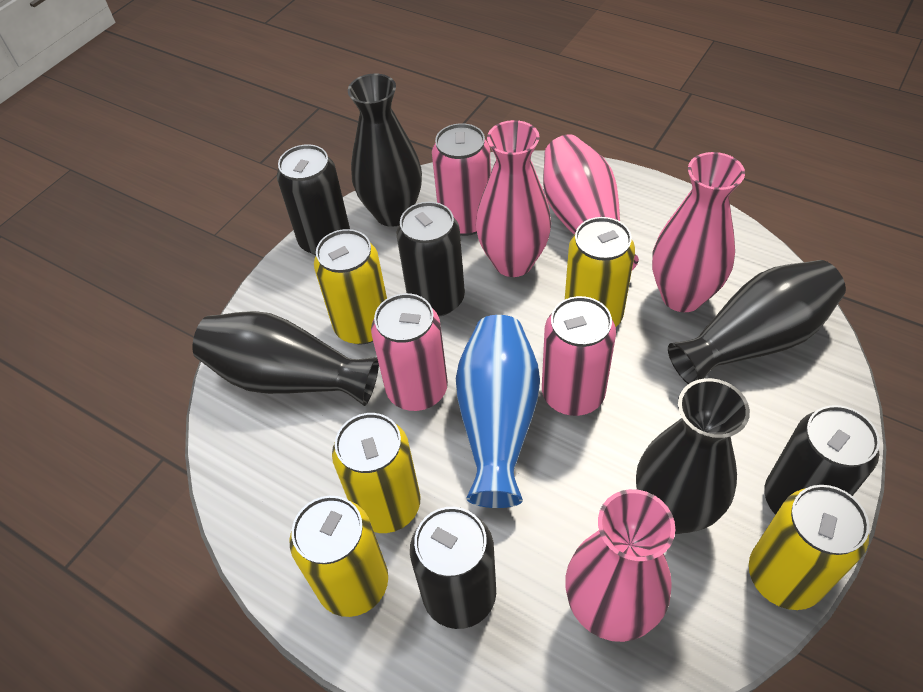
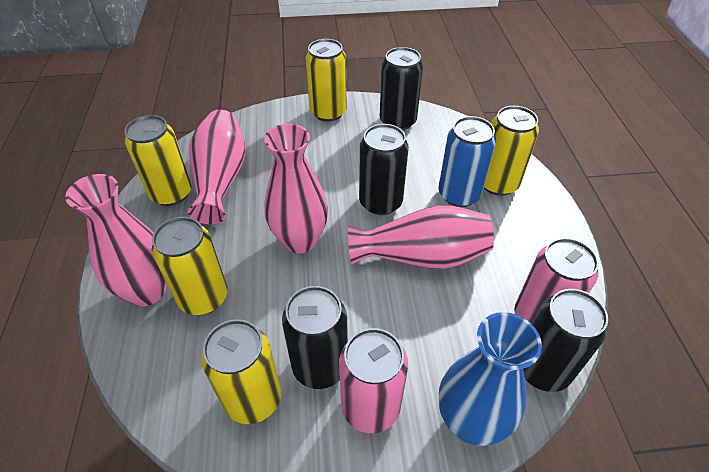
black vase: 4 -> 0
blue can: 0 -> 1
pink can: 3 -> 2

